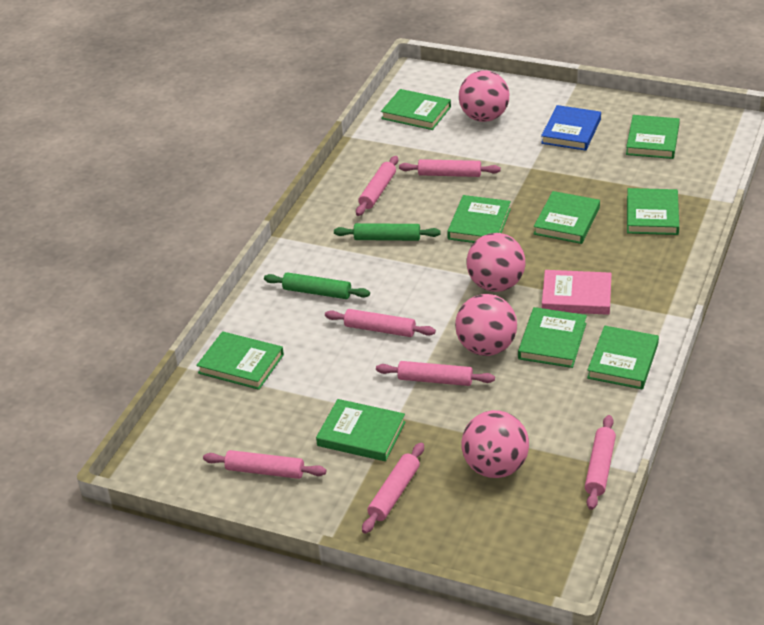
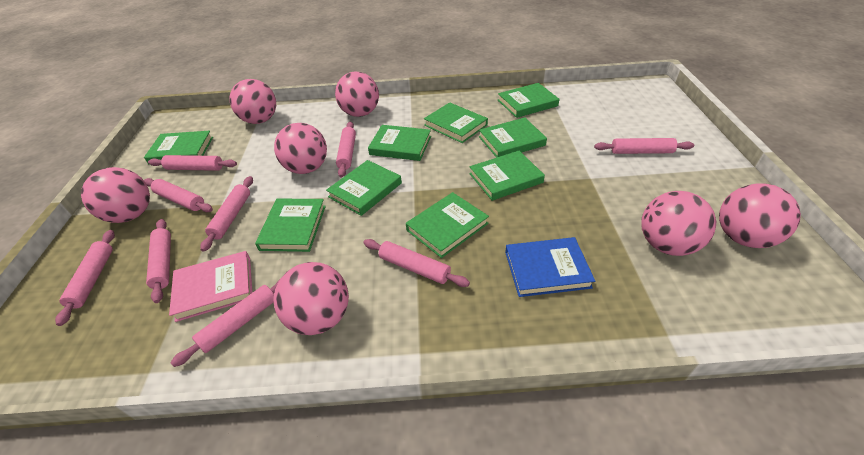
green rolling pin: 2 -> 0
pink ball: 4 -> 7
pink rolling pin: 7 -> 9

